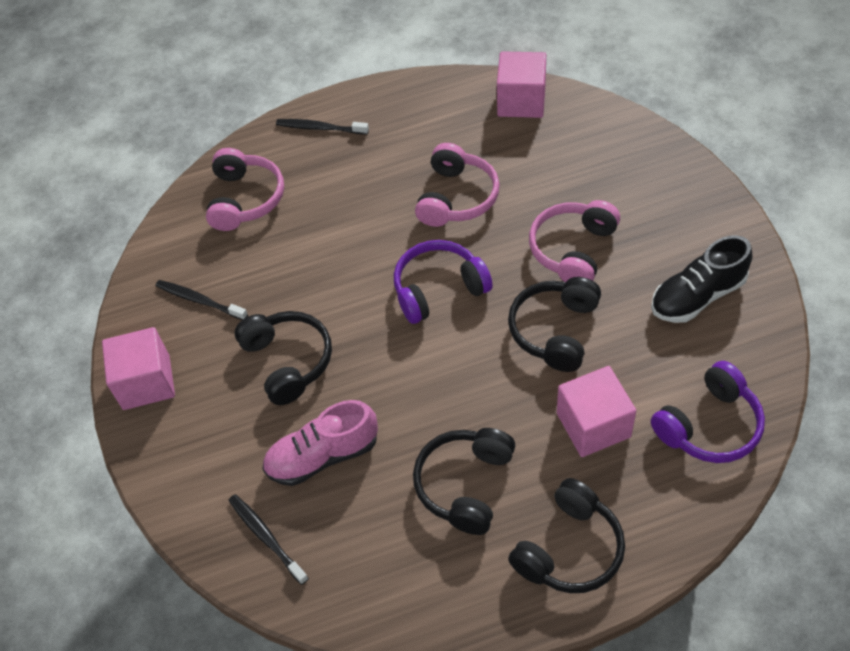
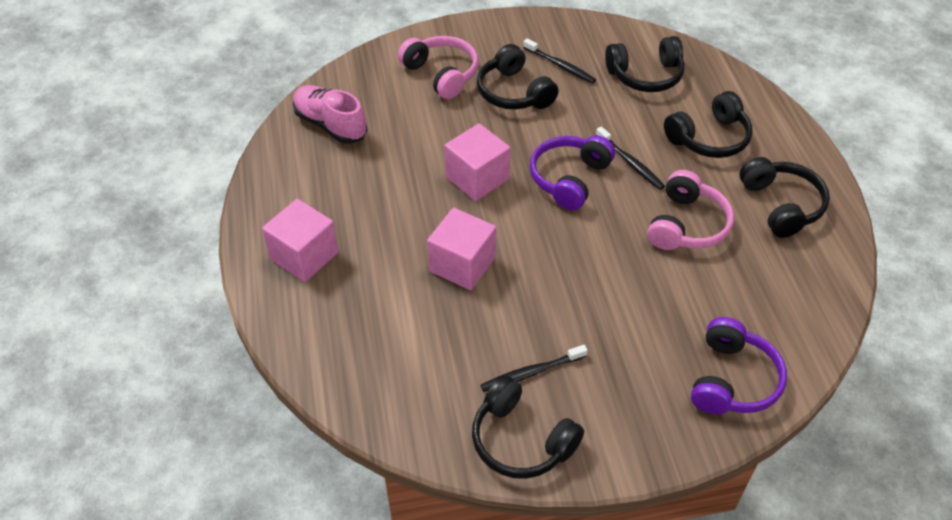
black headphones: 4 -> 5
black shoe: 1 -> 0
pink headphones: 3 -> 2

